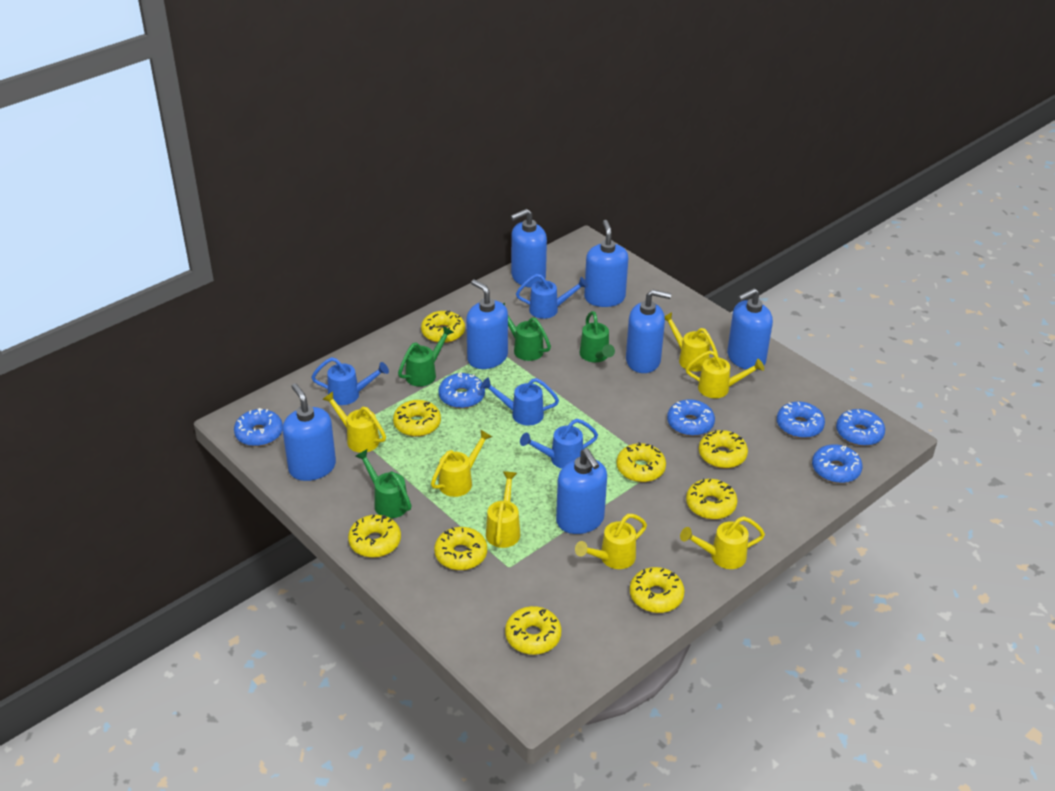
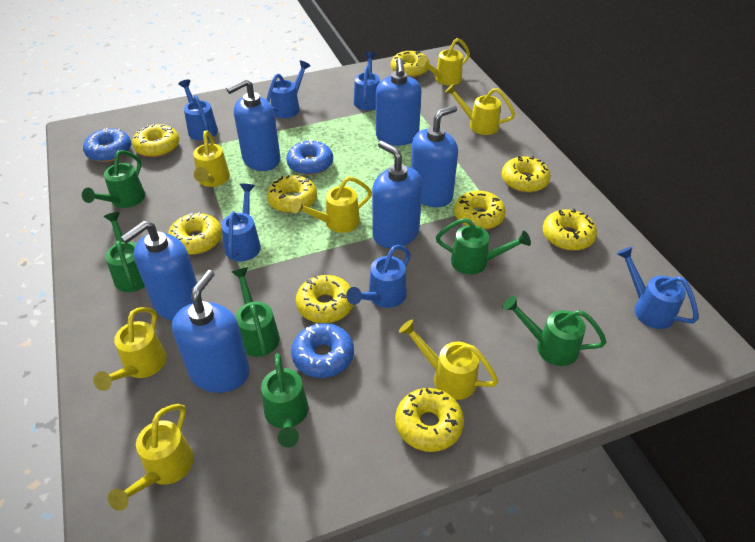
blue donut: 6 -> 3
blue soap dispenser: 7 -> 6
blue watering can: 4 -> 6
green watering can: 4 -> 6

